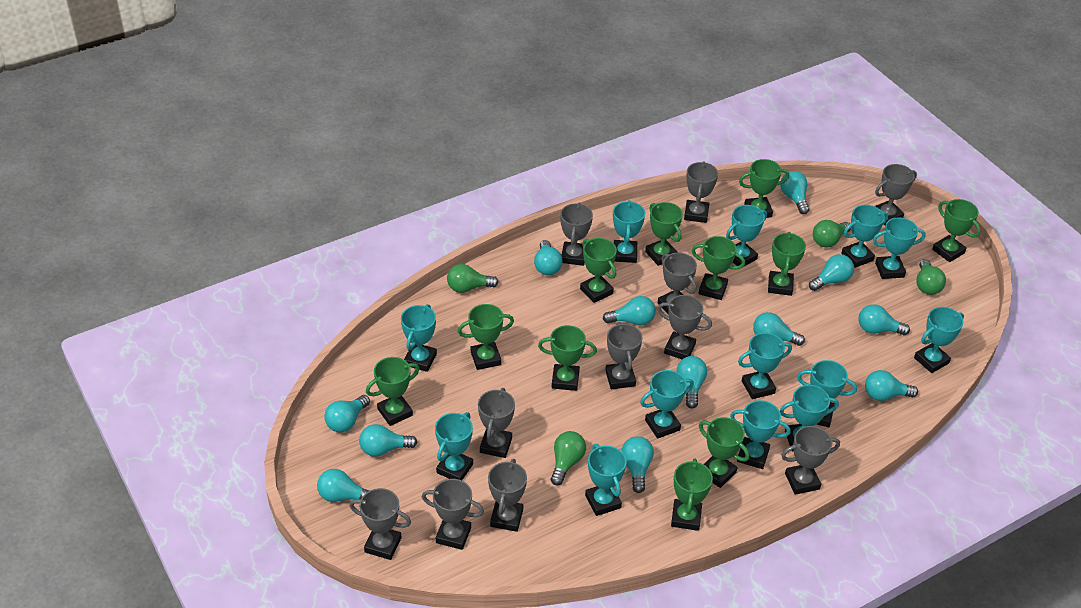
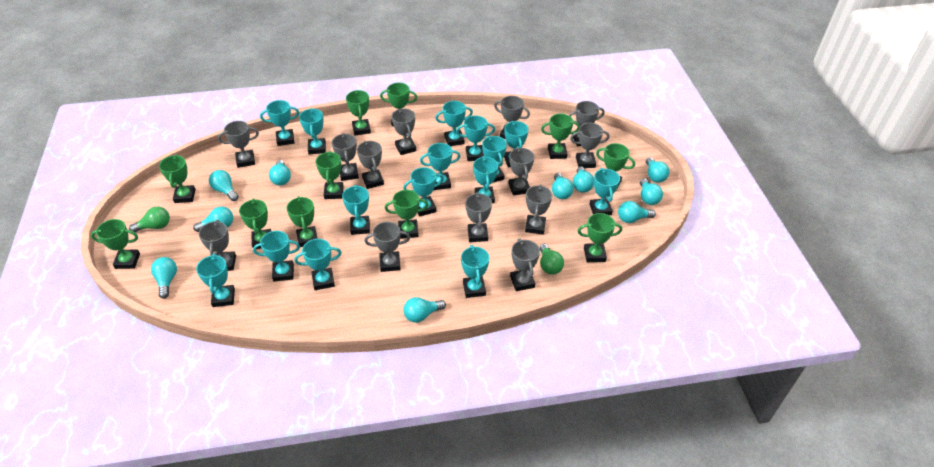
green light bulb: 4 -> 2
grey trophy: 11 -> 13
turquoise light bulb: 12 -> 10
turquoise trophy: 13 -> 15

